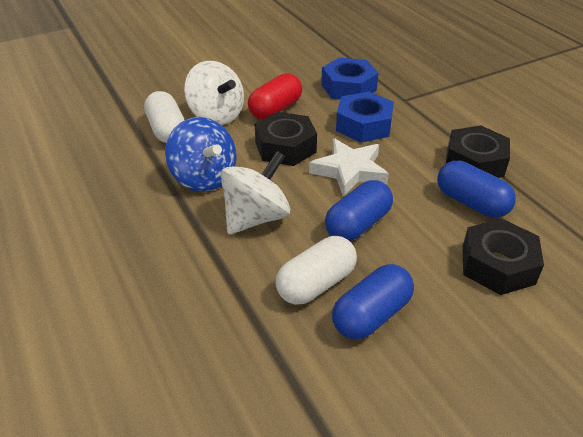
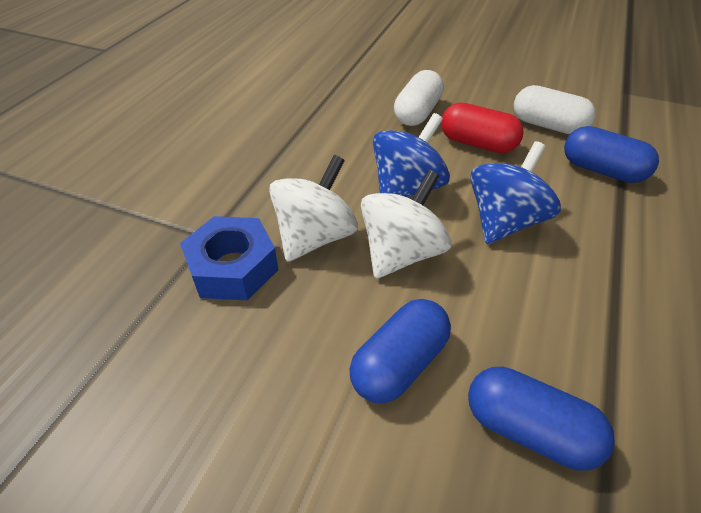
black nut: 3 -> 0
blue nut: 2 -> 1
blue spinning top: 1 -> 2
white star: 1 -> 0

